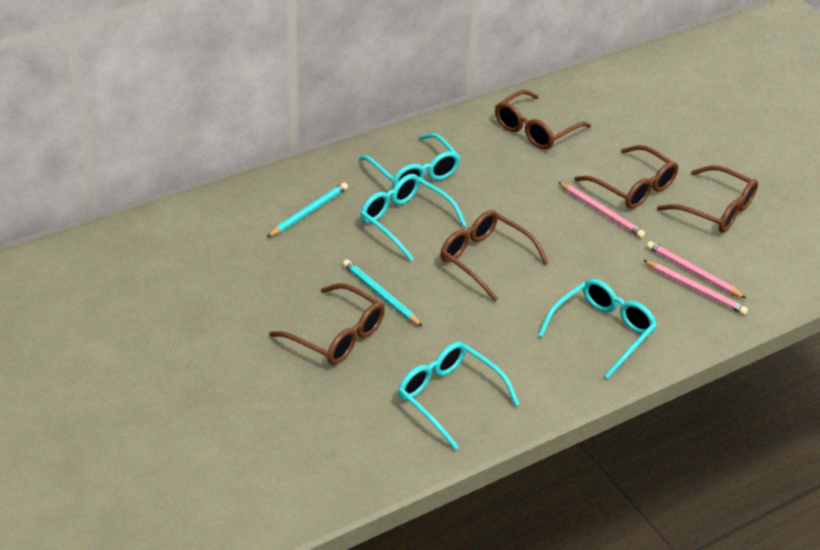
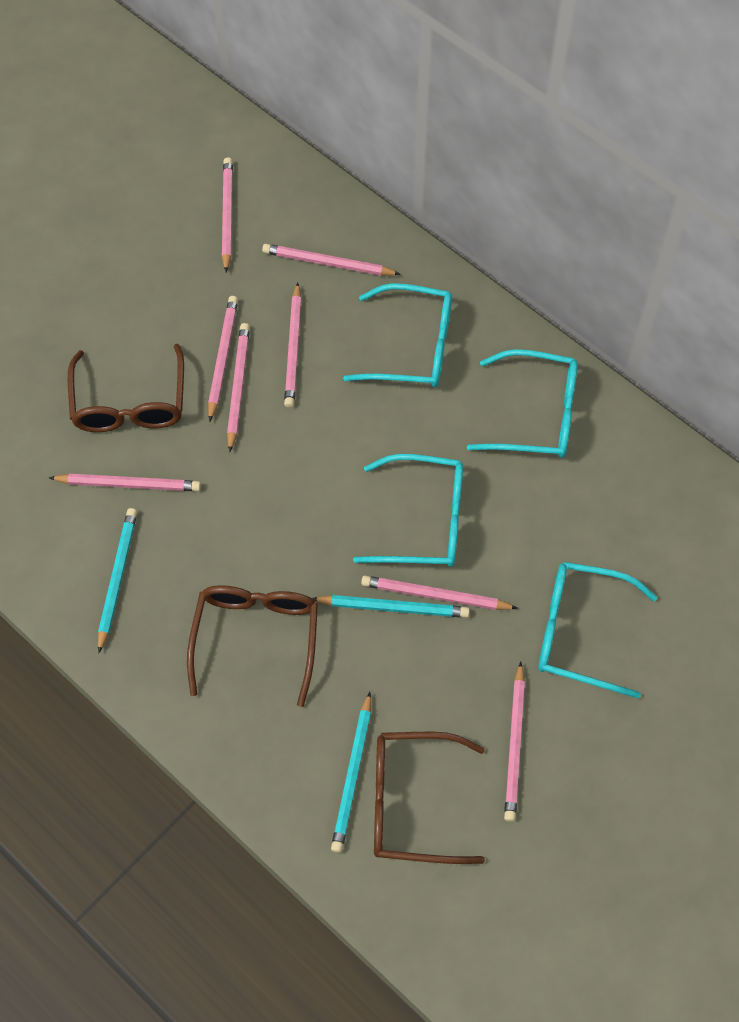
brown glasses: 5 -> 3
pink pencil: 3 -> 8
turquoise pencil: 2 -> 3

